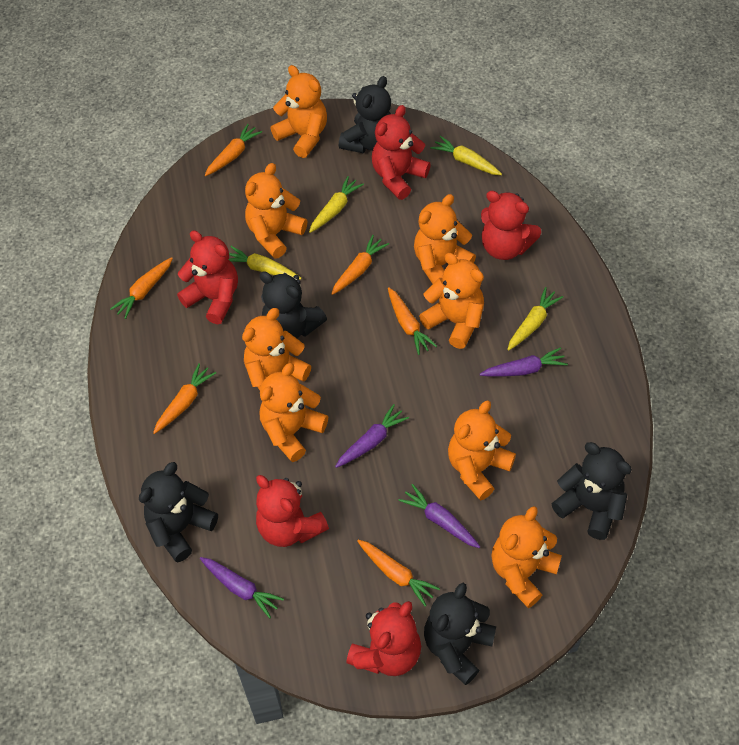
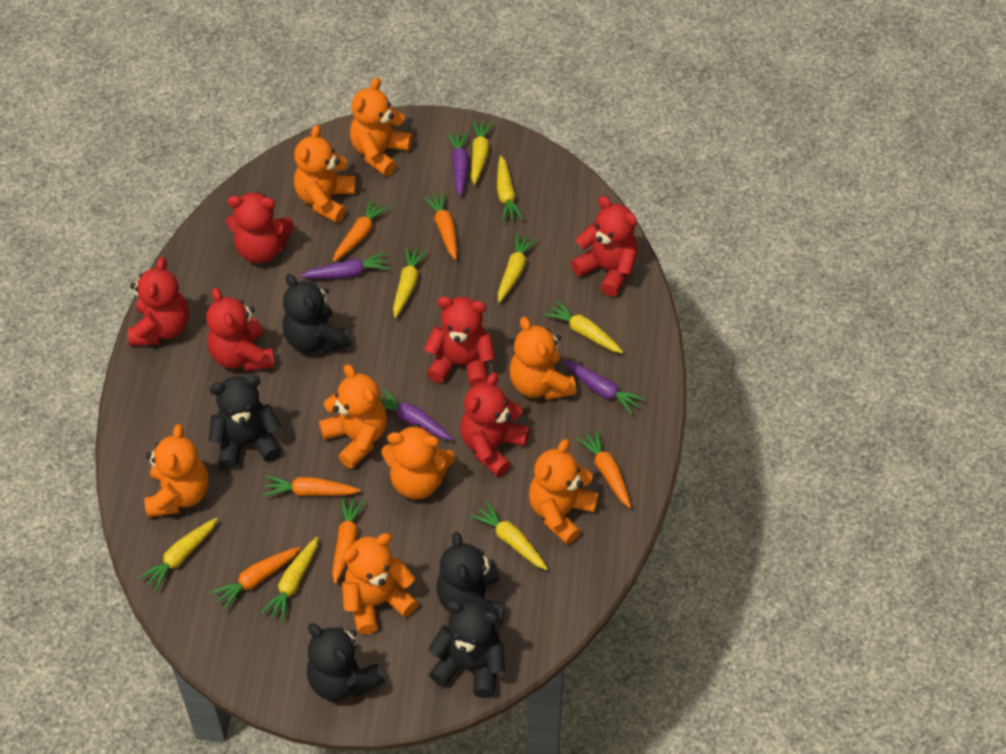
red teddy bear: 5 -> 6
yellow carrot: 4 -> 8

